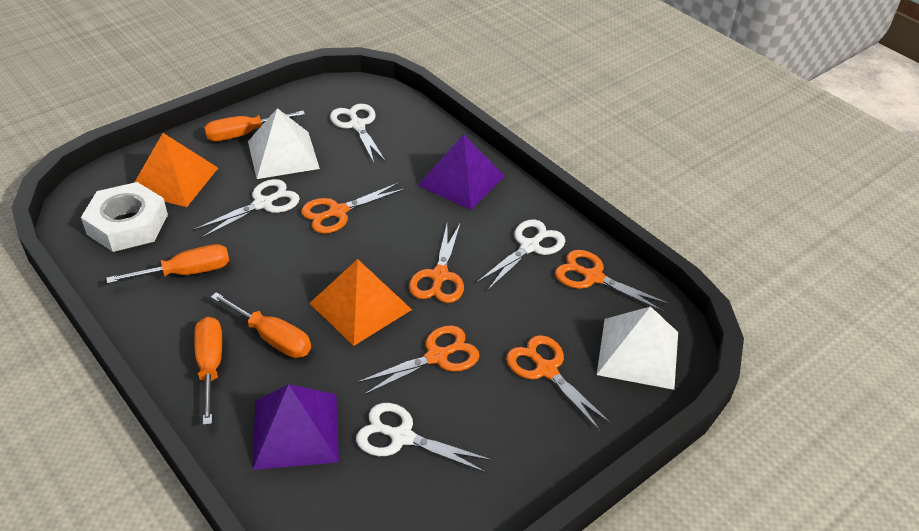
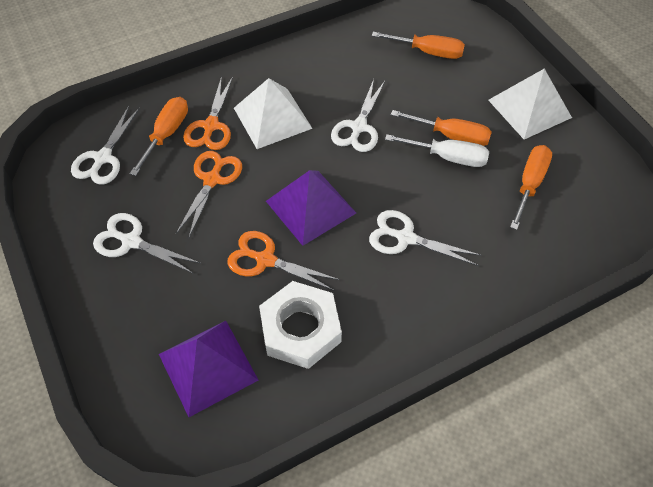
orange pyramid: 2 -> 0
orange scissors: 5 -> 3
white screwdriver: 0 -> 1

